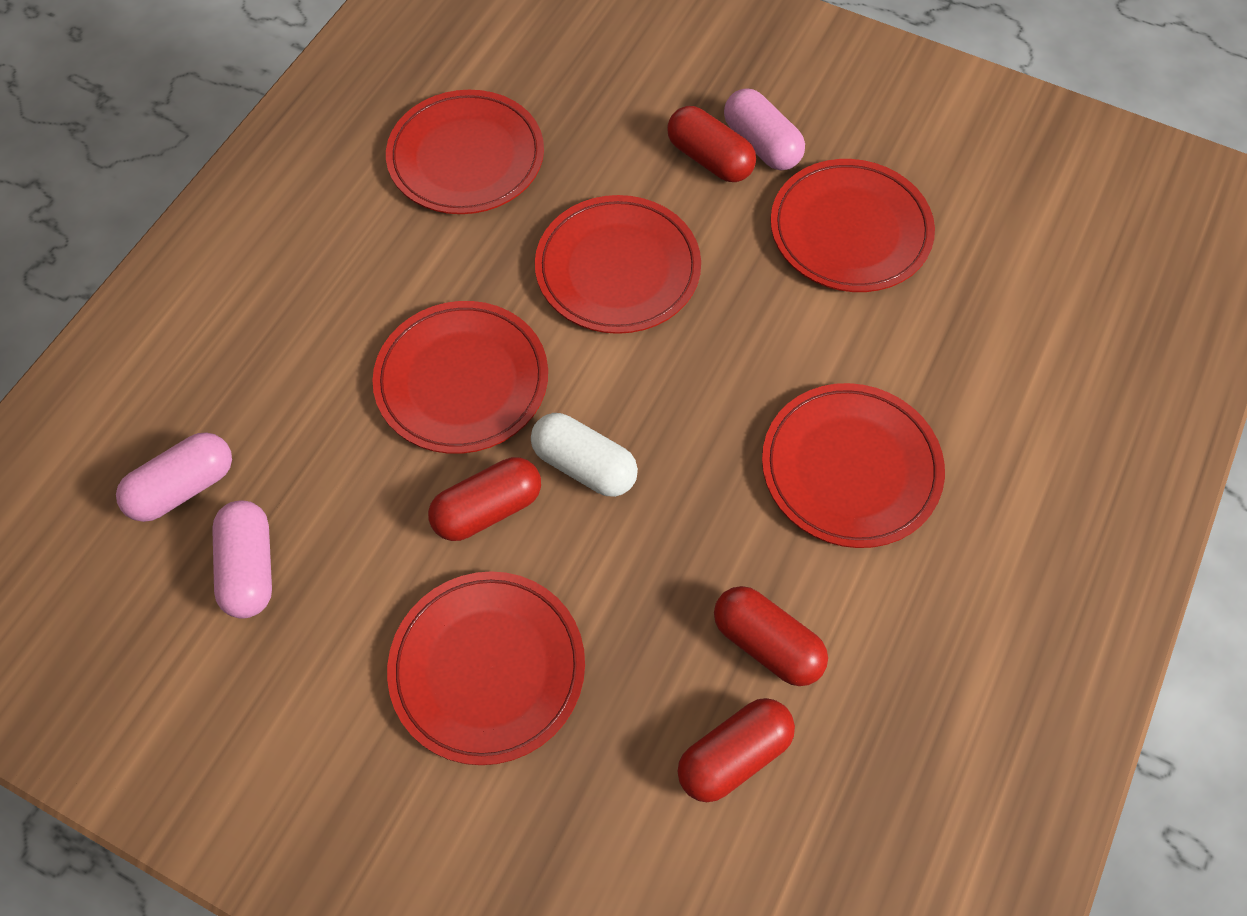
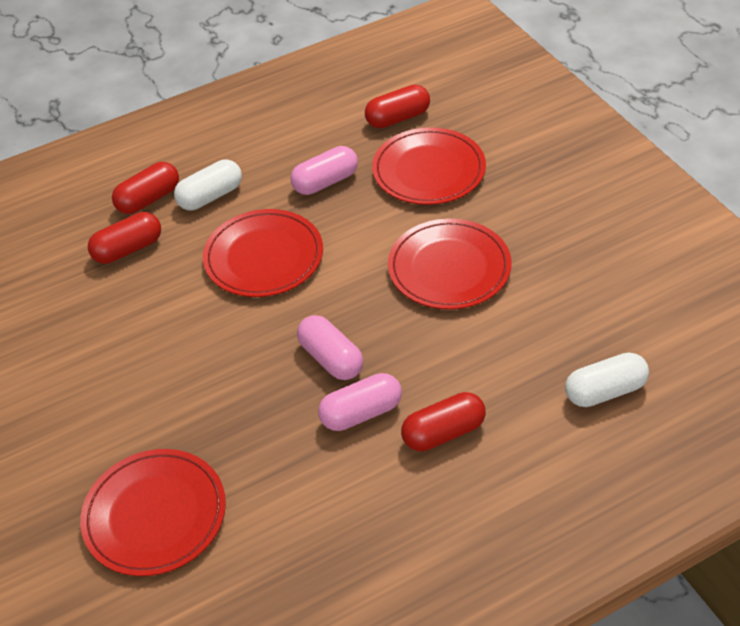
red plate: 6 -> 4
white capsule: 1 -> 2

